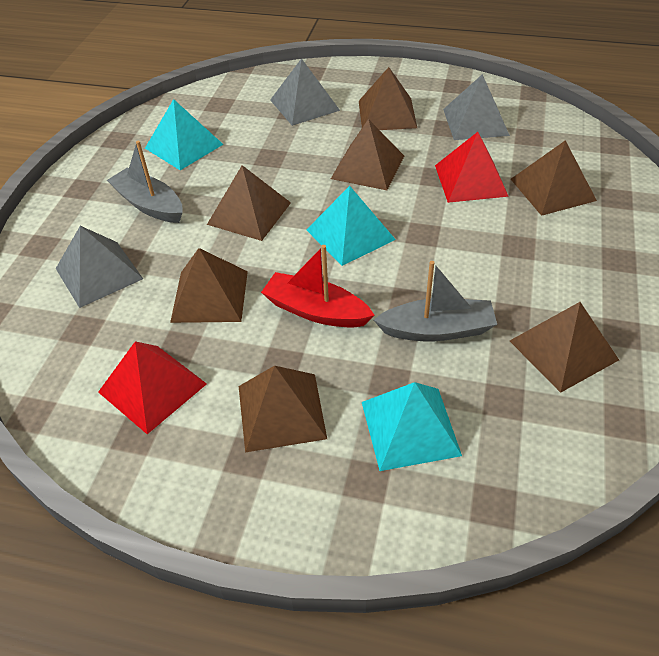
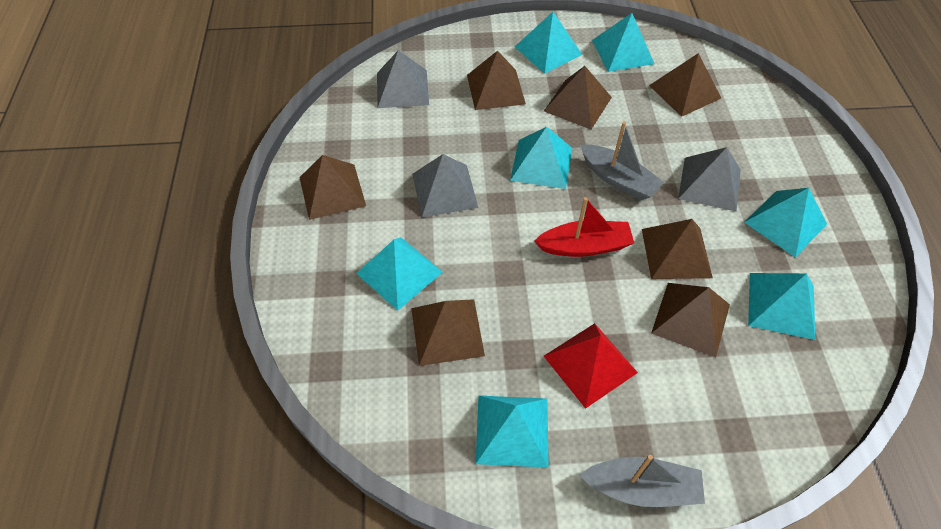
red pyramid: 2 -> 1
turquoise pyramid: 3 -> 7

